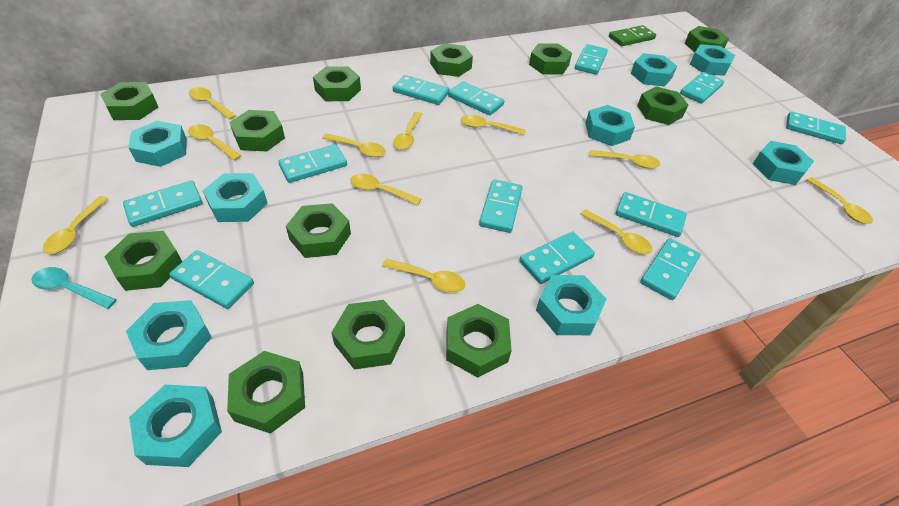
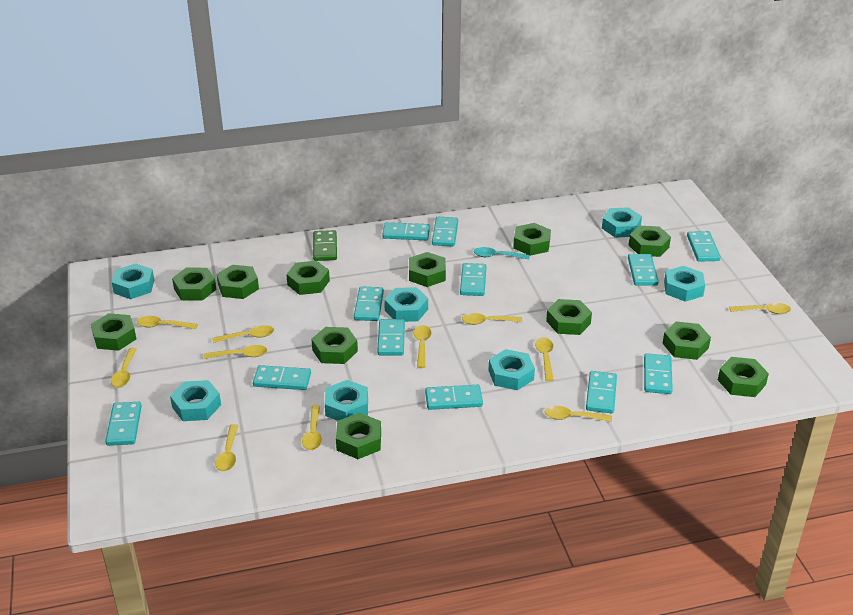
turquoise nut: 9 -> 7

